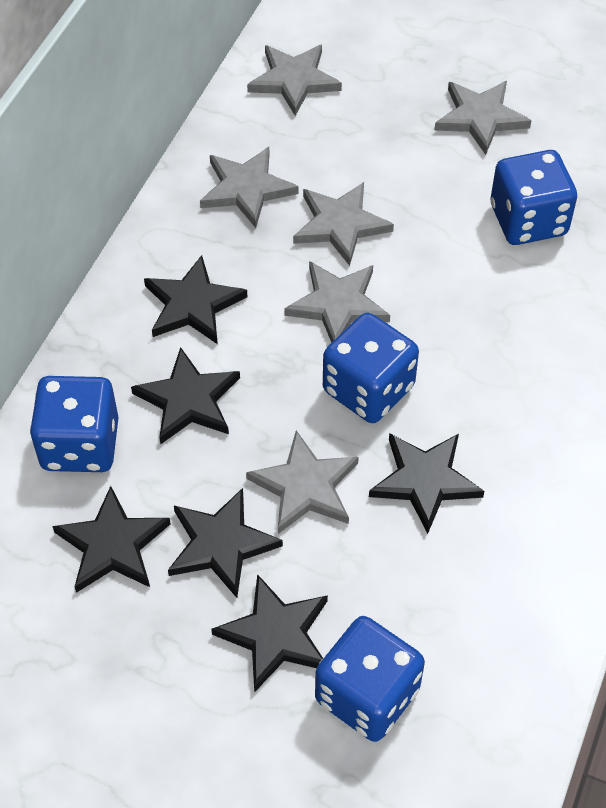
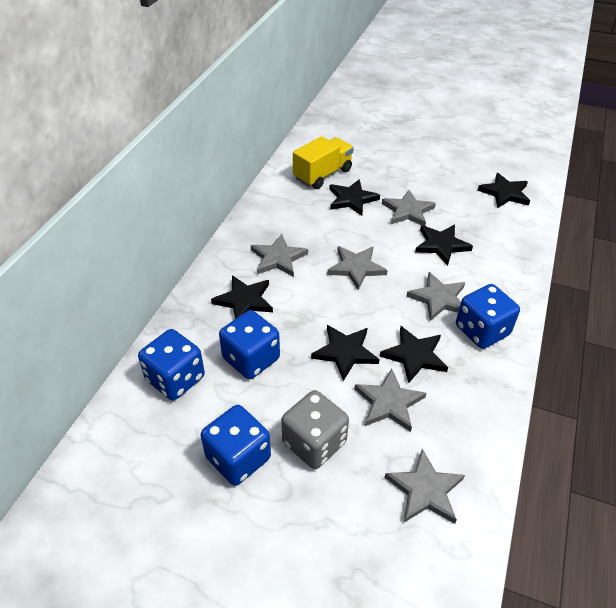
grey dice: 0 -> 1
yellow truck: 0 -> 1

